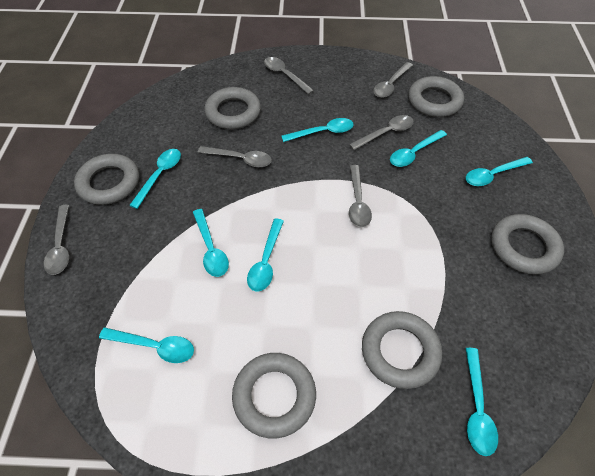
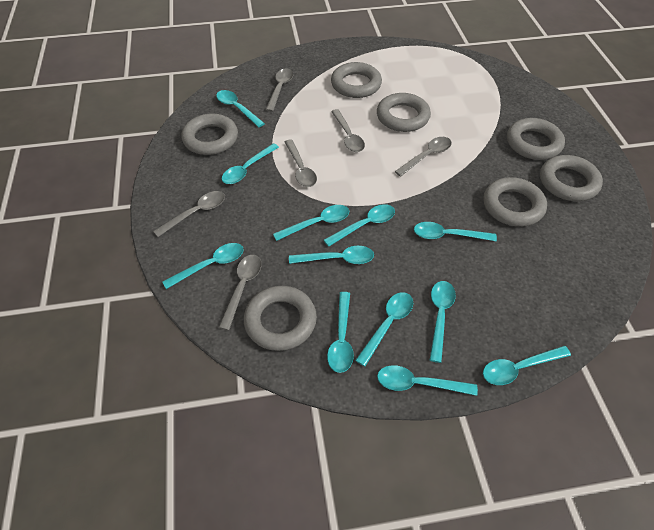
grey ring: 6 -> 7
turquoise spoon: 8 -> 12

